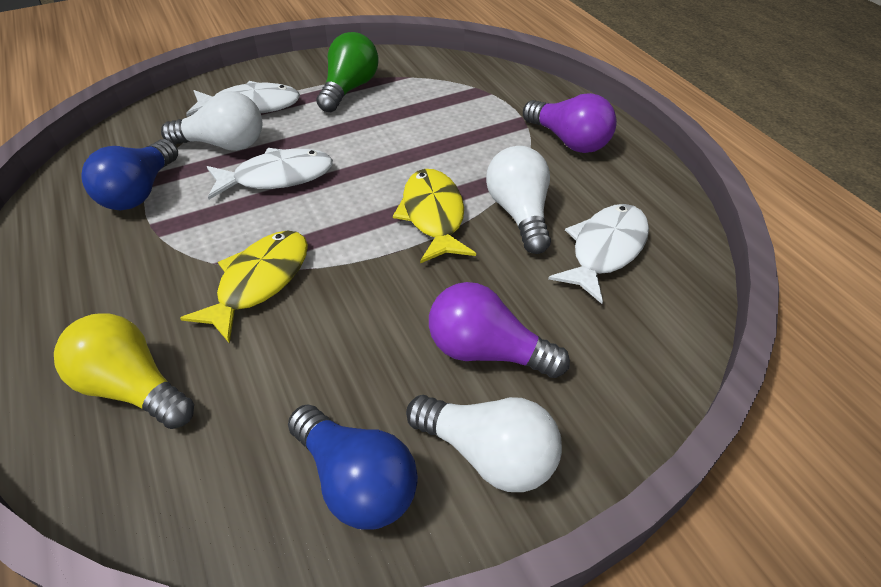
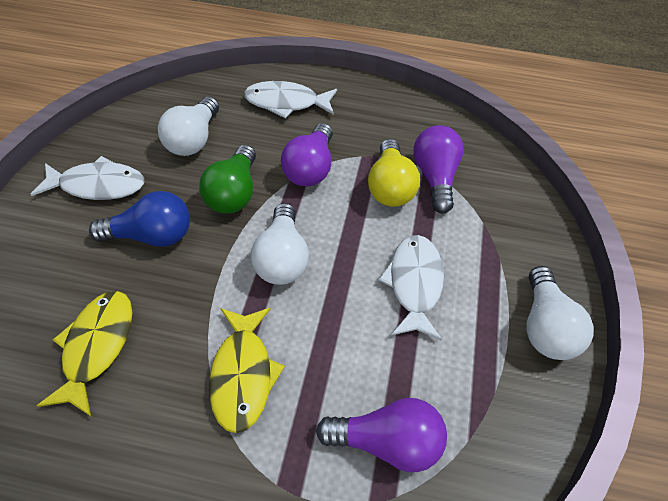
blue light bulb: 2 -> 1
purple light bulb: 2 -> 3

